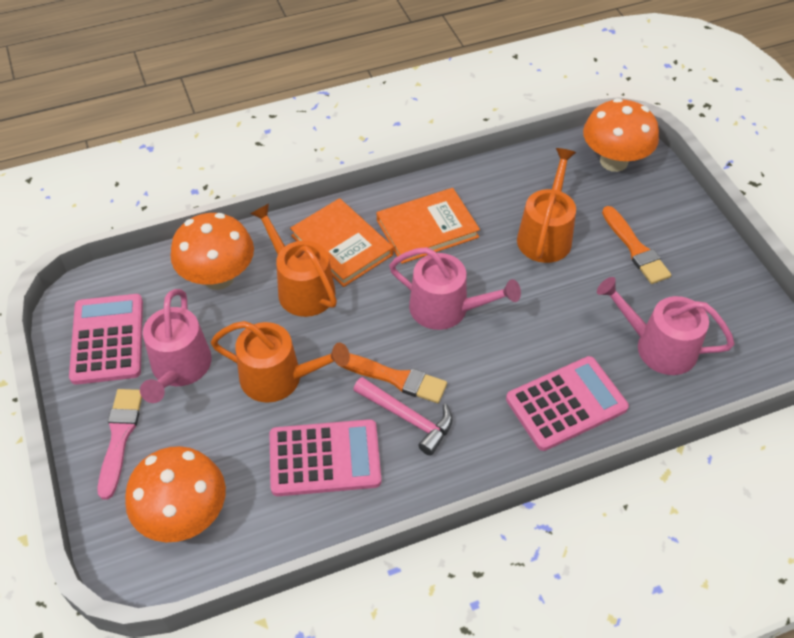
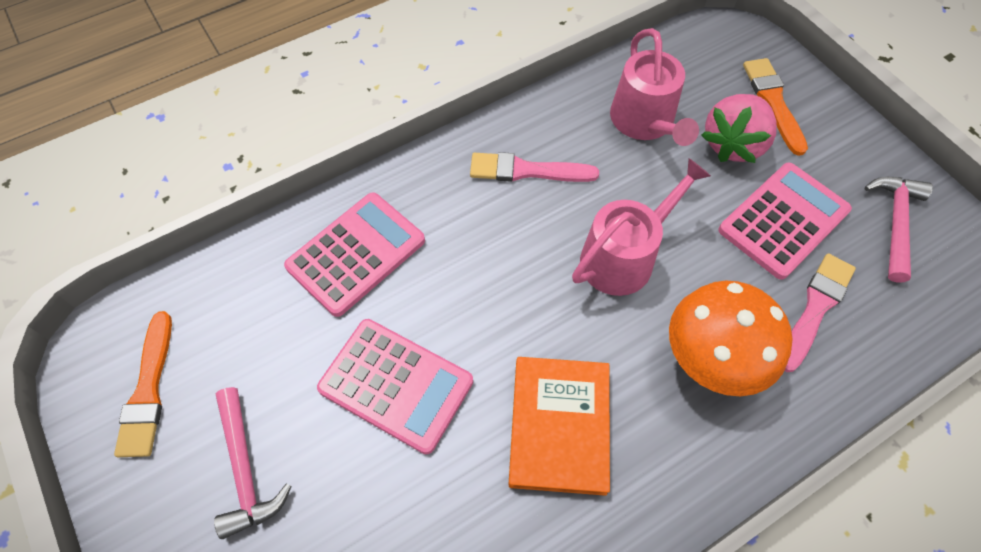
orange book: 2 -> 1
orange mushroom: 3 -> 1
orange watering can: 3 -> 0
pink brush: 1 -> 2
pink hammer: 1 -> 2
pink strawberry: 0 -> 1
pink watering can: 3 -> 2

